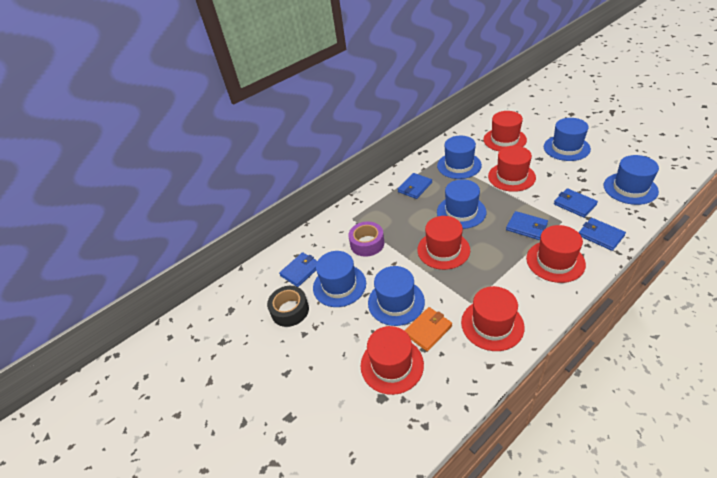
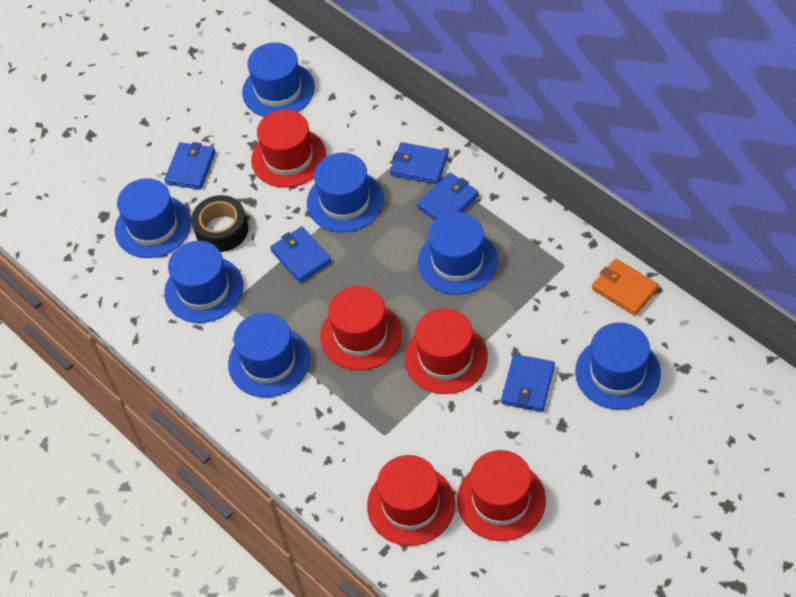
blue hat: 6 -> 7
purple tape: 1 -> 0
red hat: 6 -> 5

